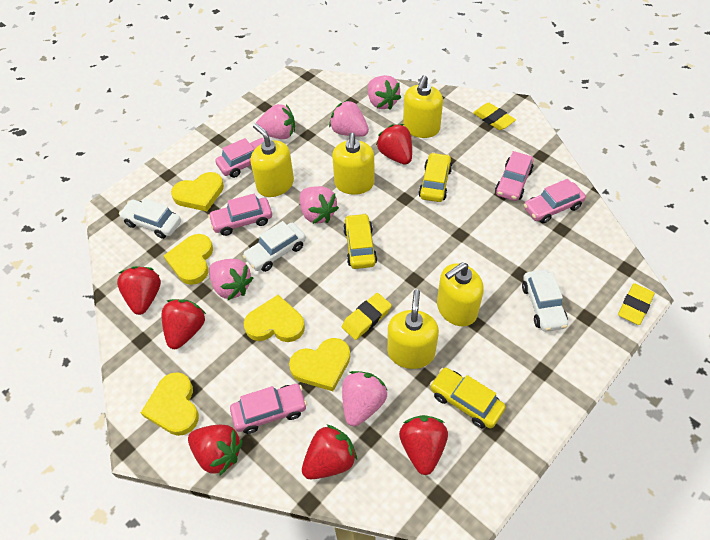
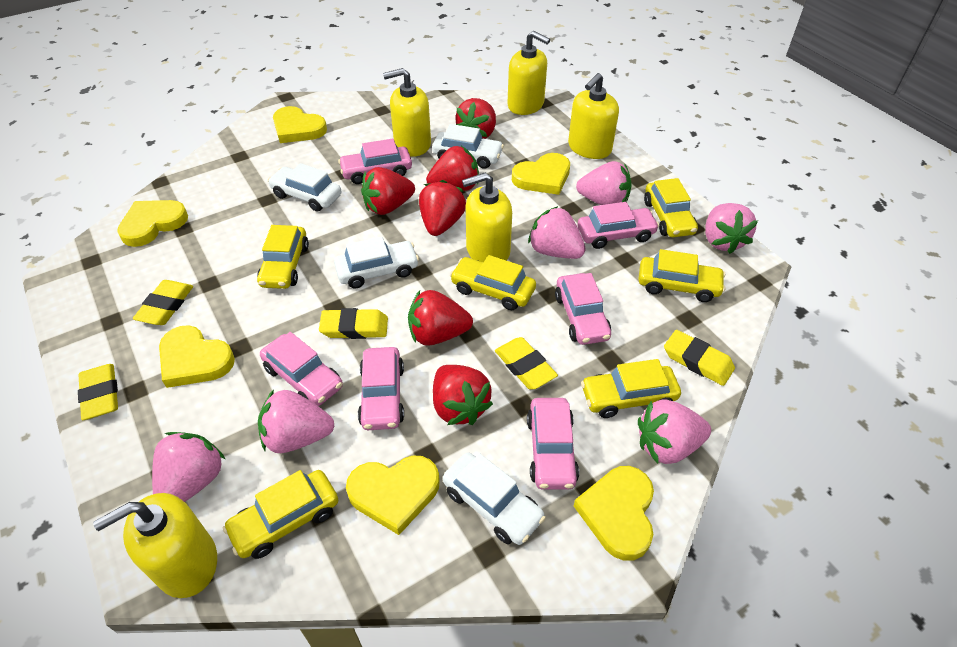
pink car: 5 -> 6
white car: 3 -> 4
yellow car: 3 -> 6
yellow eraser: 3 -> 5
yellow heart: 5 -> 6

